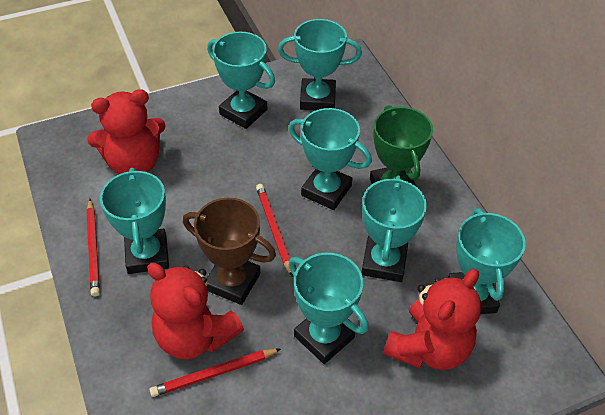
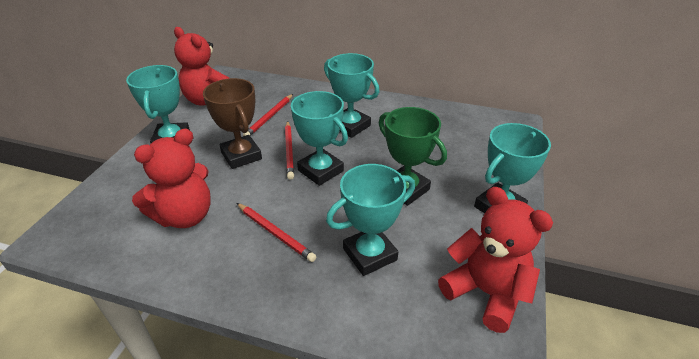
turquoise trophy: 7 -> 5

